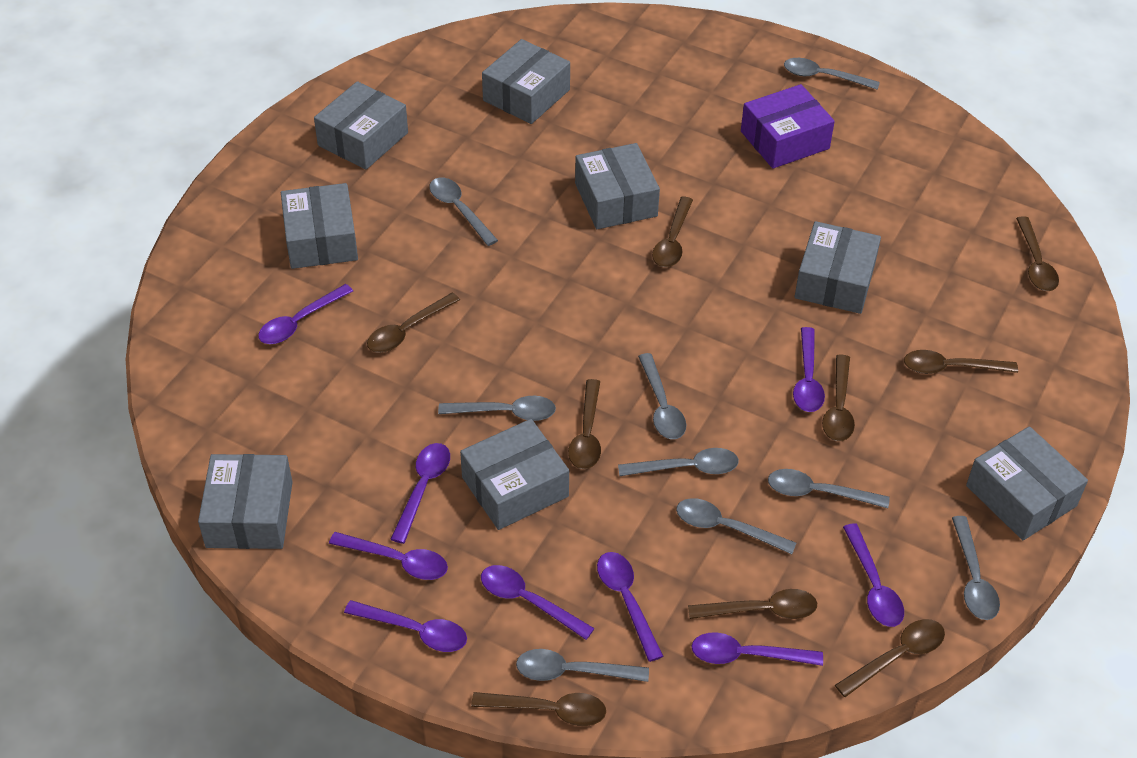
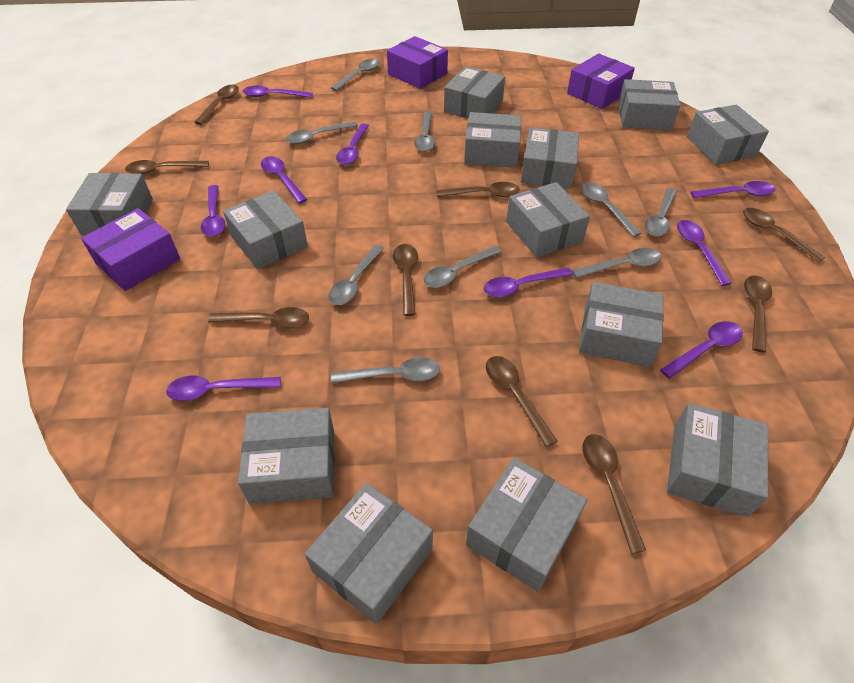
grey box: 8 -> 13
purple box: 1 -> 3

